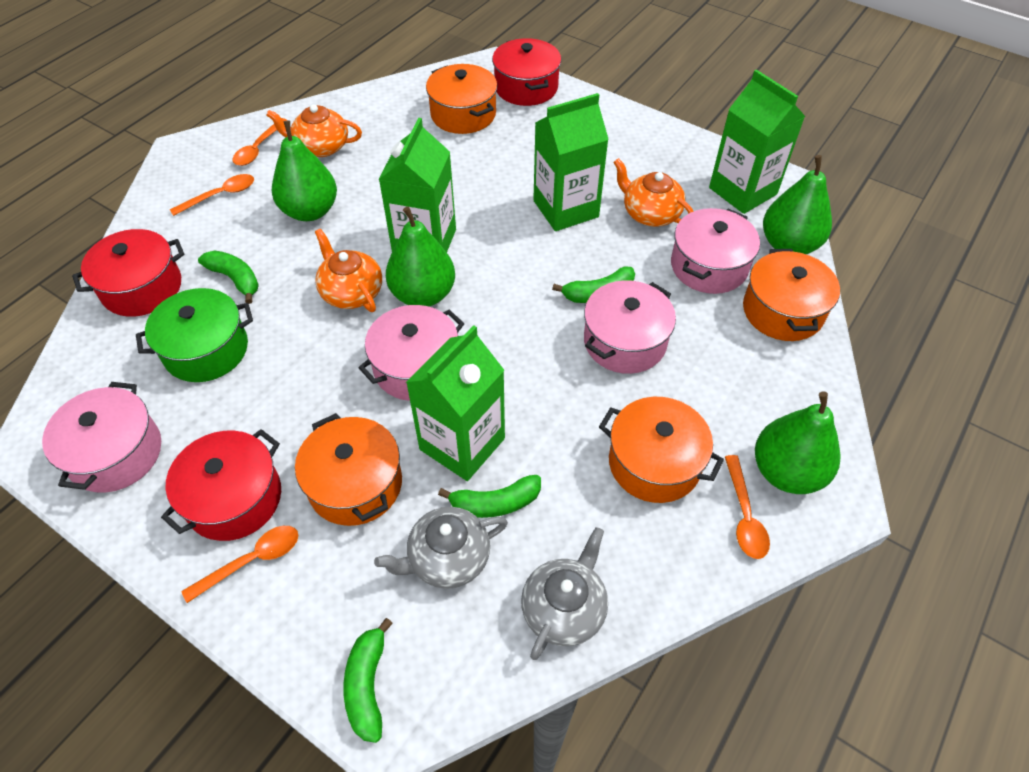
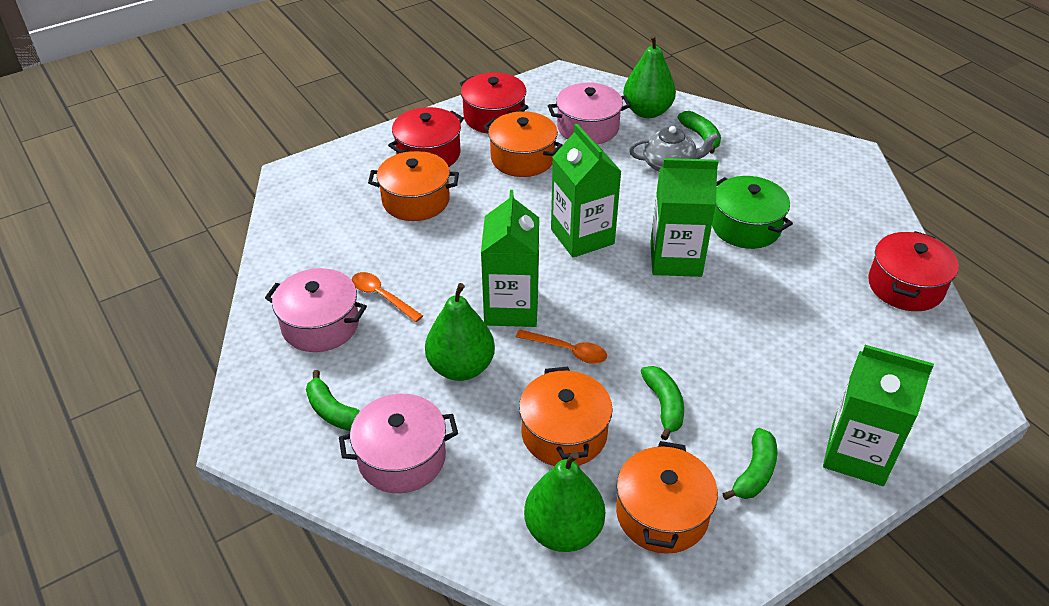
green pear: 4 -> 3
grey teapot: 2 -> 1
orange spoon: 4 -> 2
orange teapot: 3 -> 0
pink pot: 4 -> 3

